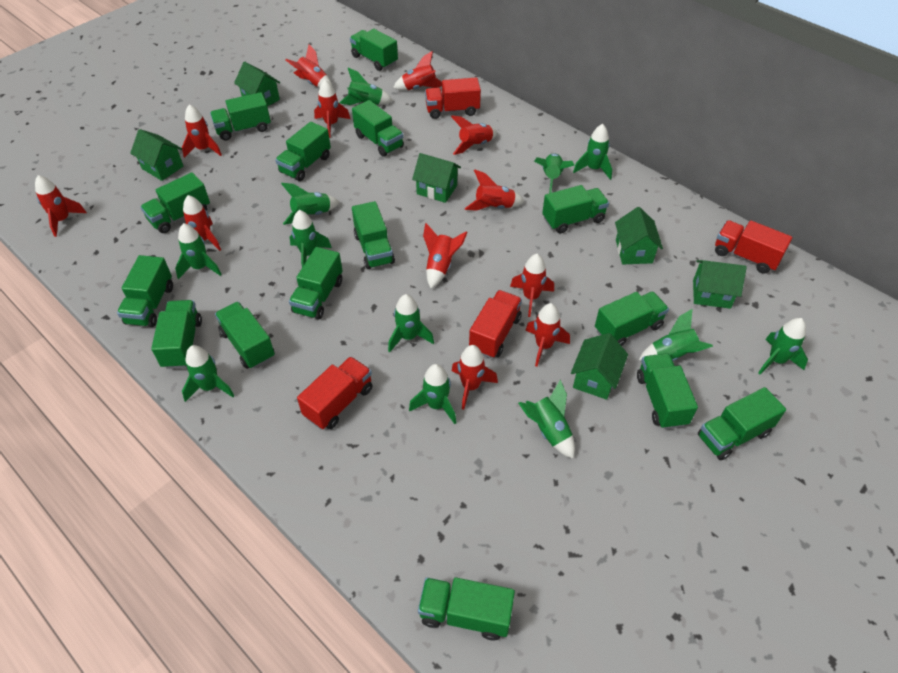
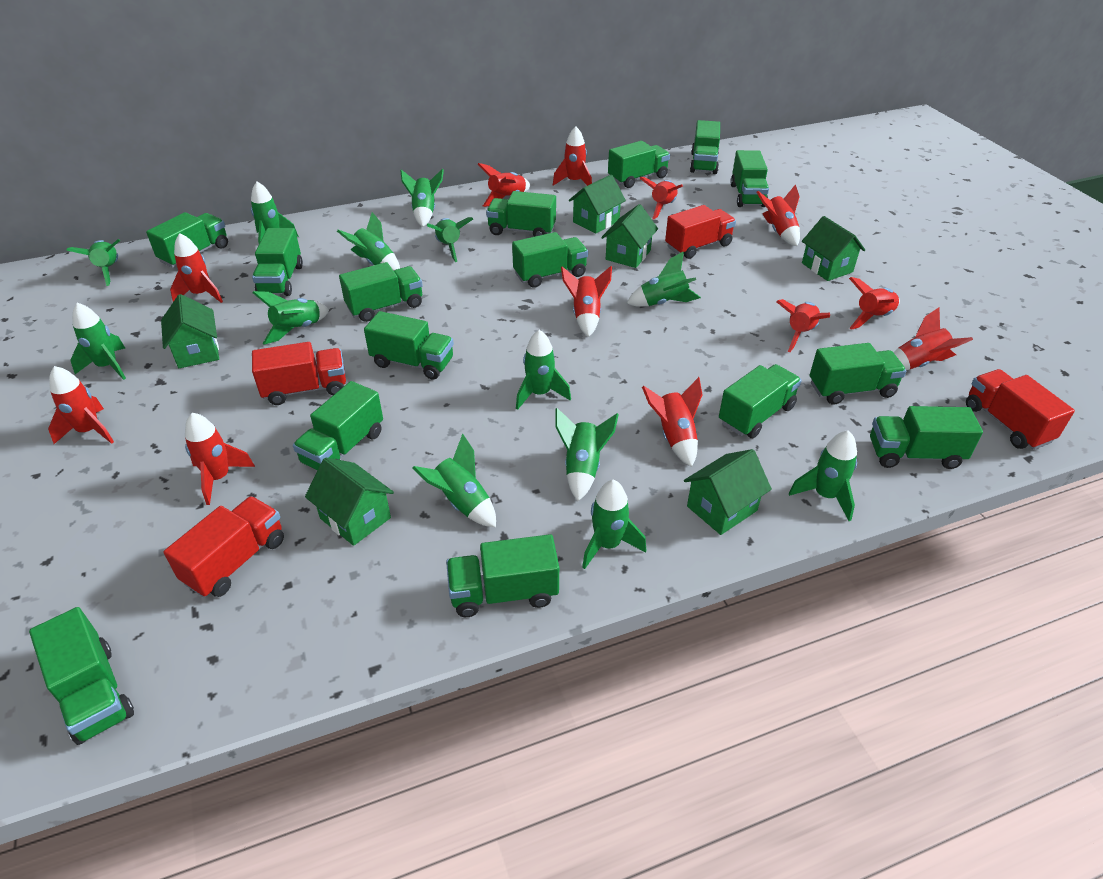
green rocket: 12 -> 13

